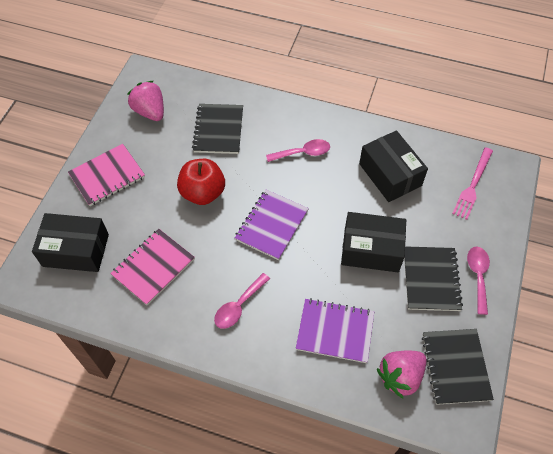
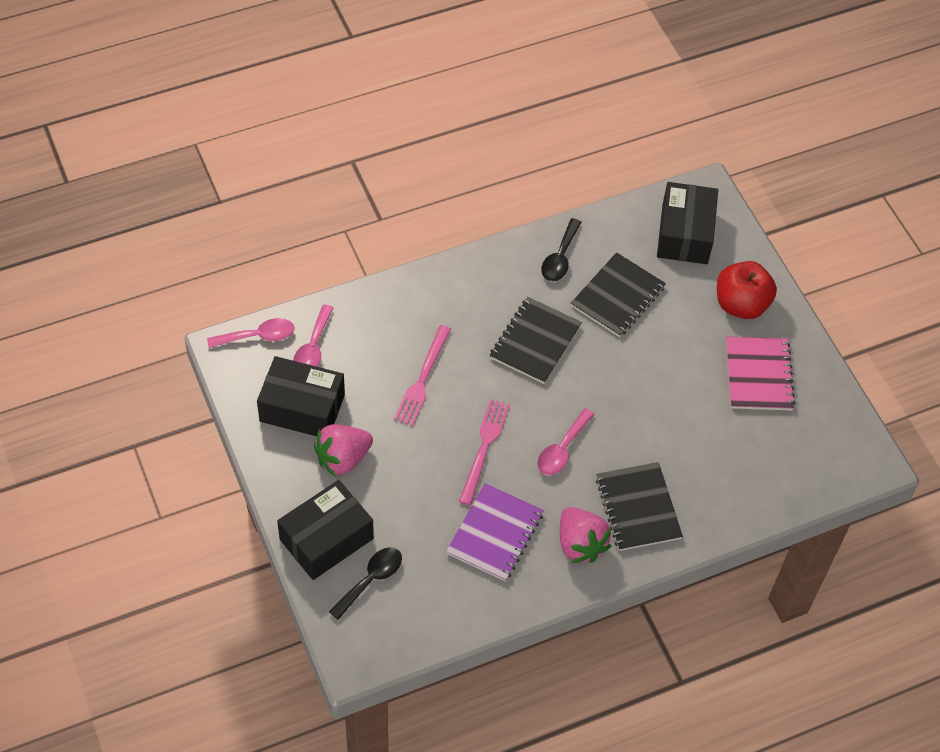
black spoon: 0 -> 2
pink fork: 1 -> 2
pink notebook: 2 -> 1
purple notebook: 2 -> 1

